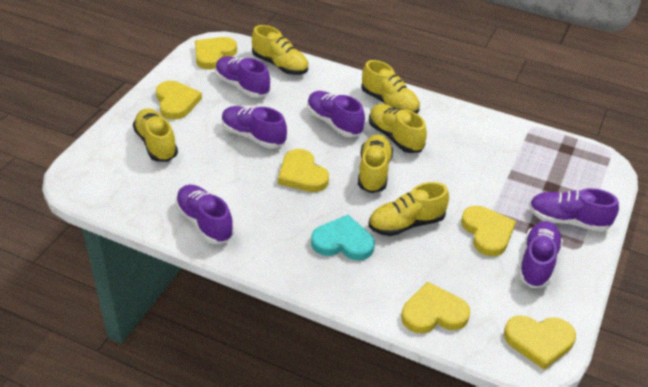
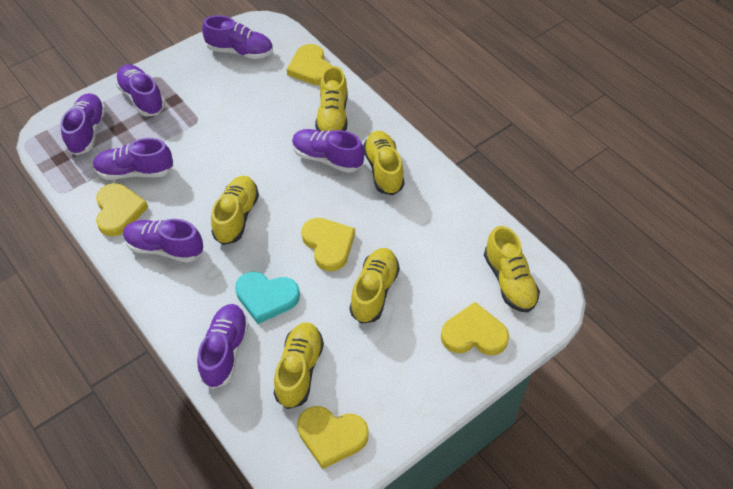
purple shoe: 6 -> 7
yellow heart: 6 -> 5

